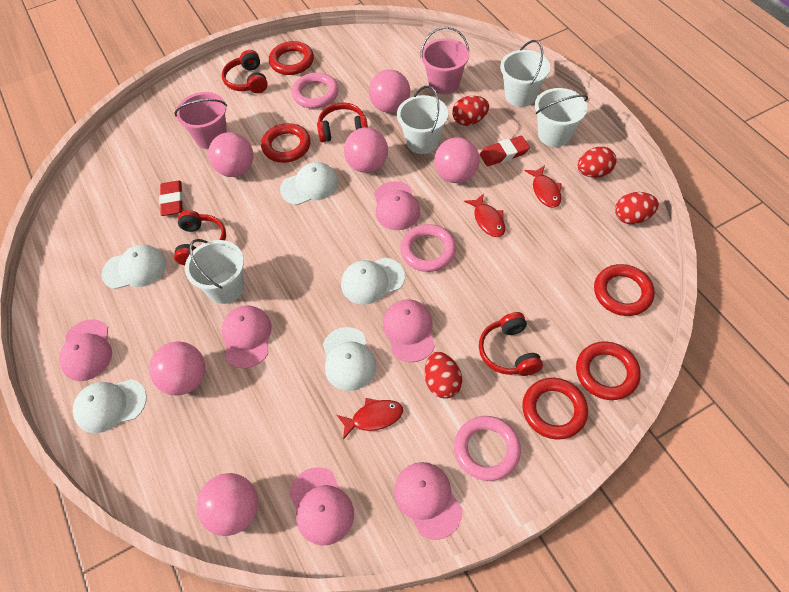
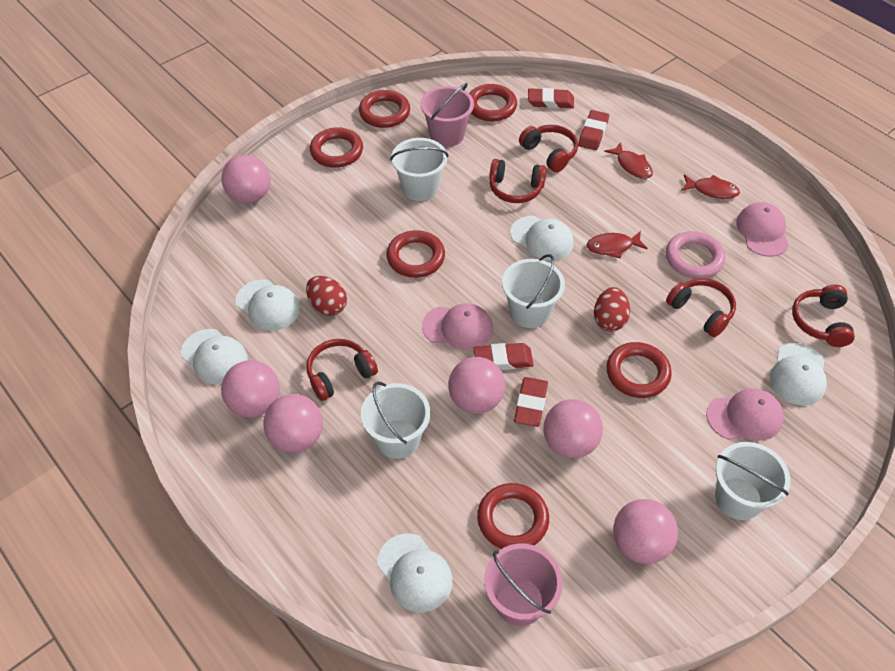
pink cap: 6 -> 3
pink ring: 3 -> 1
red egg: 4 -> 2
red eraser: 2 -> 4
red headphones: 4 -> 5
red ring: 5 -> 6

